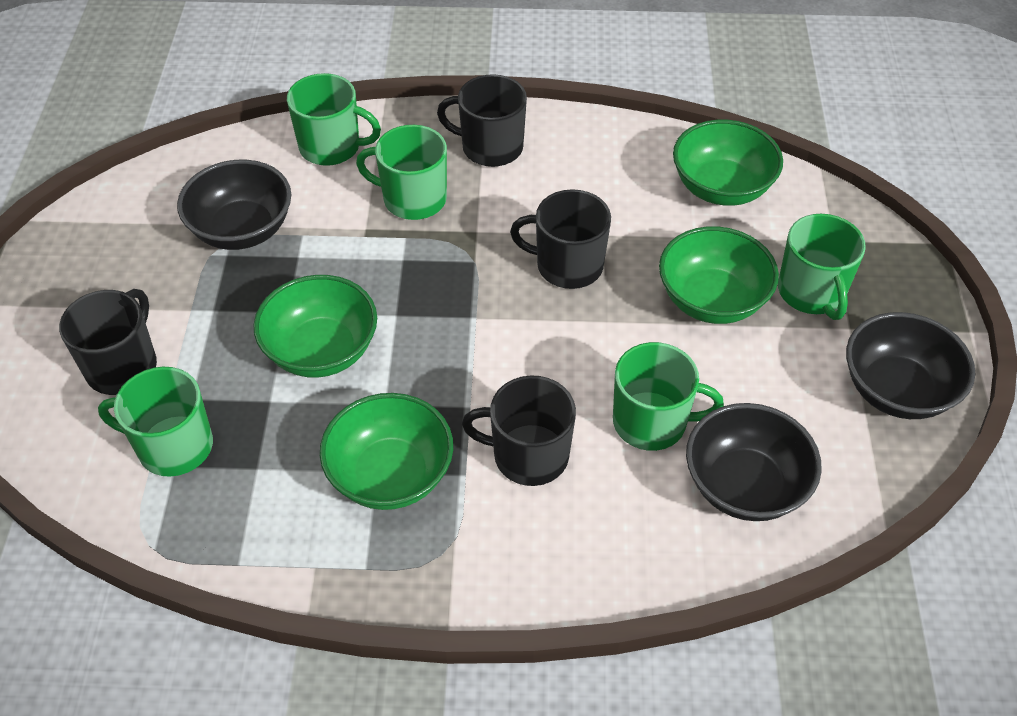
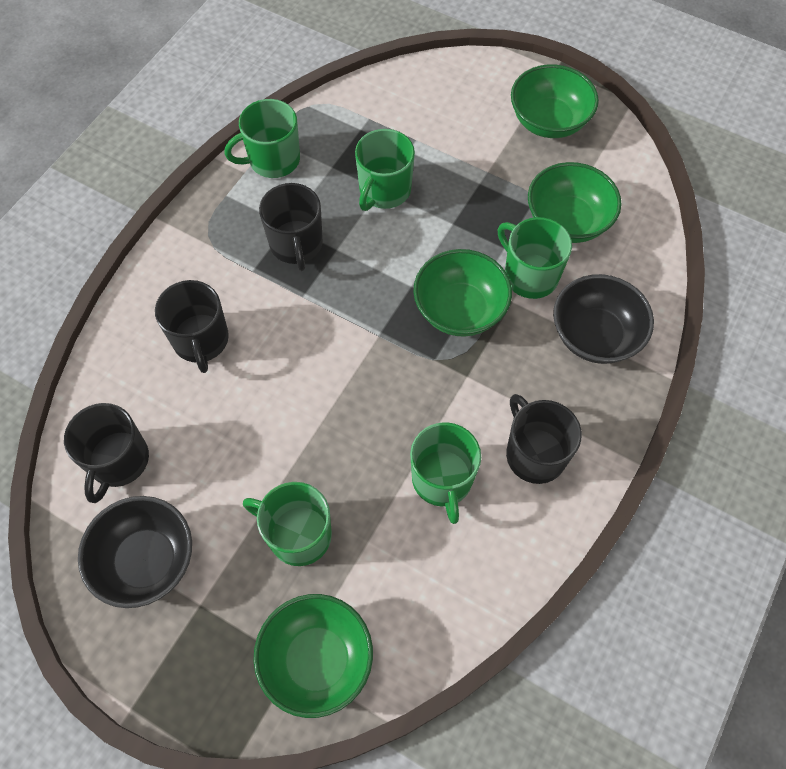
black bowl: 3 -> 2

